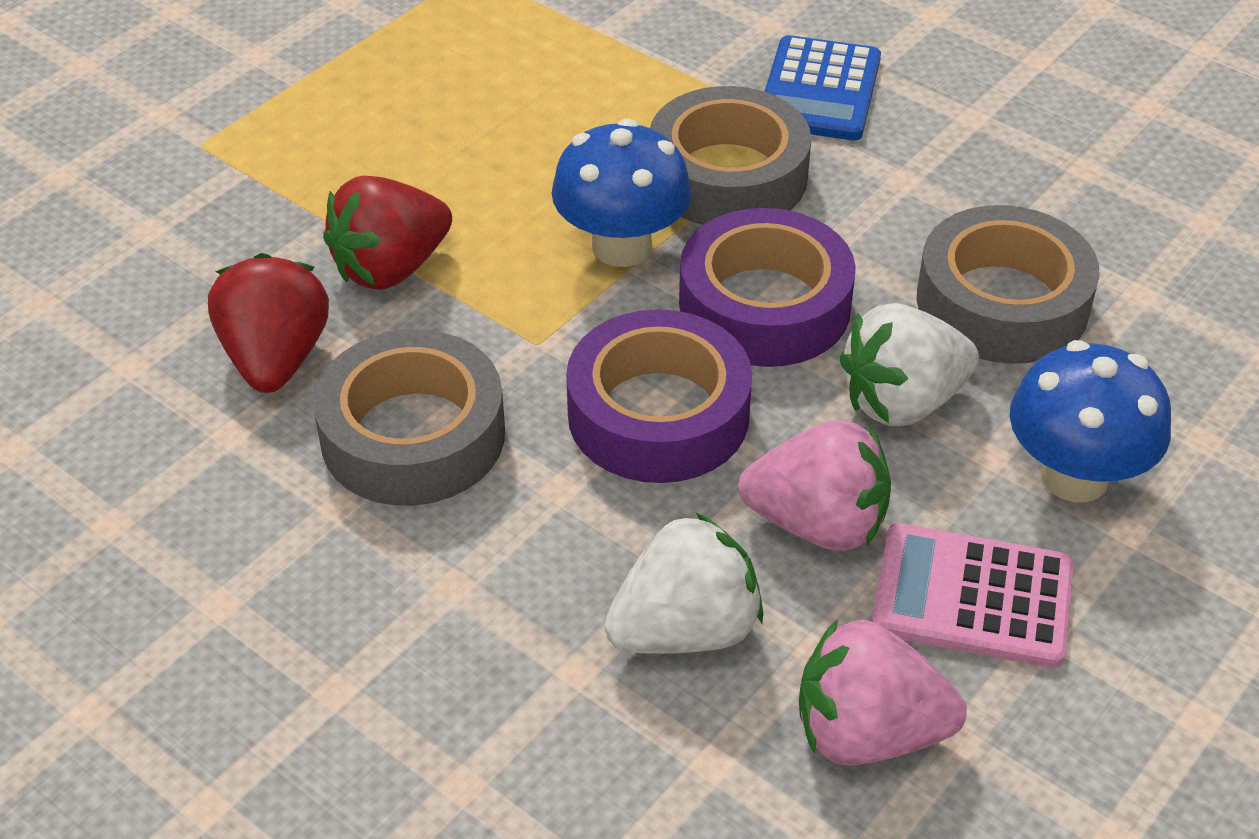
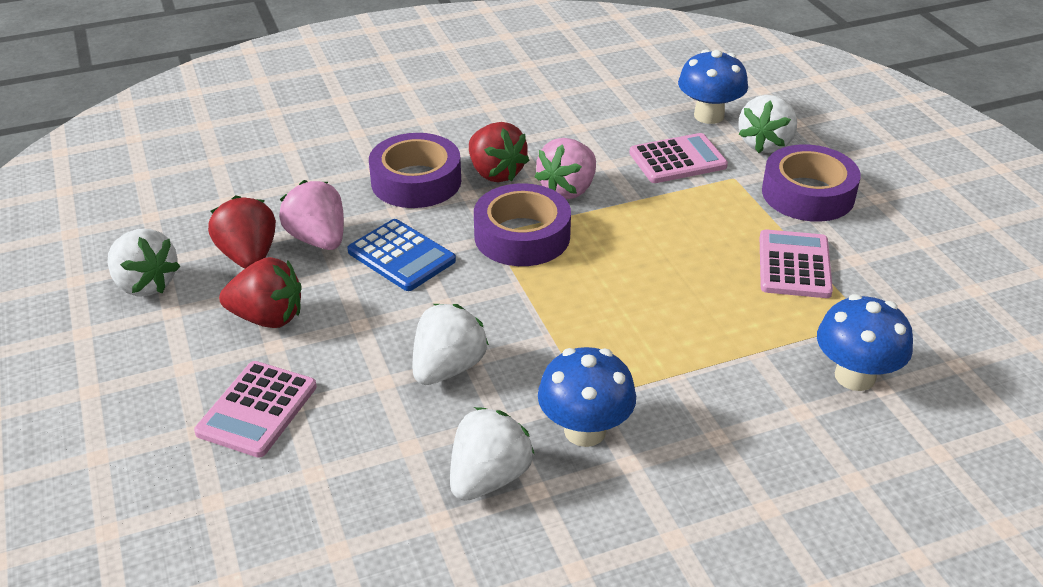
blue mushroom: 2 -> 3
grey tape: 3 -> 0
pink calculator: 1 -> 3
purple tape: 2 -> 3
red strawberry: 2 -> 3
white strawberry: 2 -> 4

